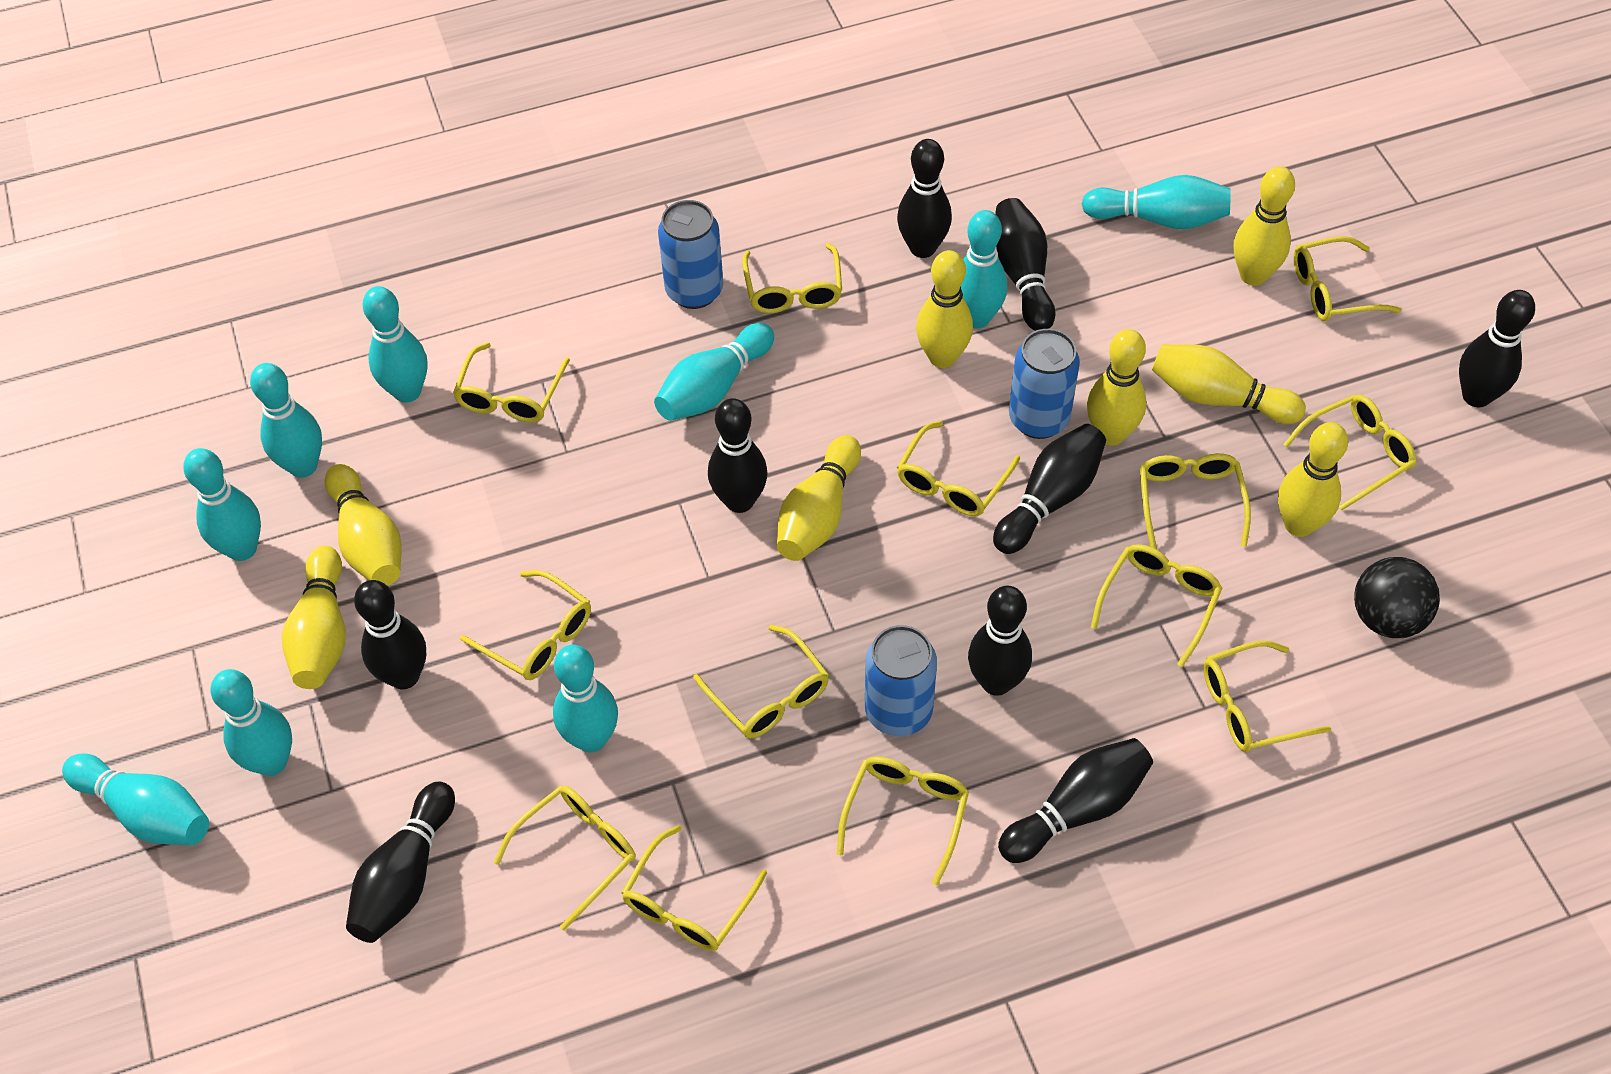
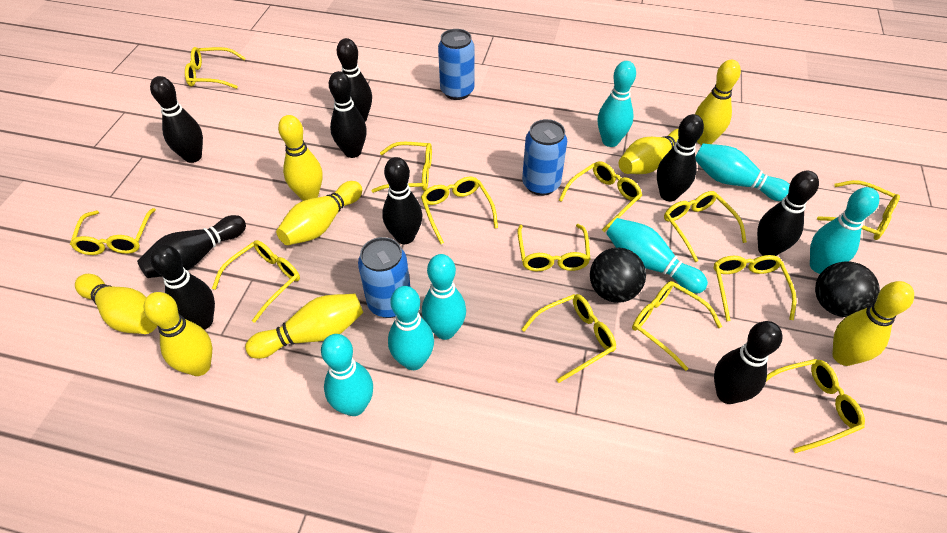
black ball: 1 -> 2
turquoise bowling pin: 9 -> 7

